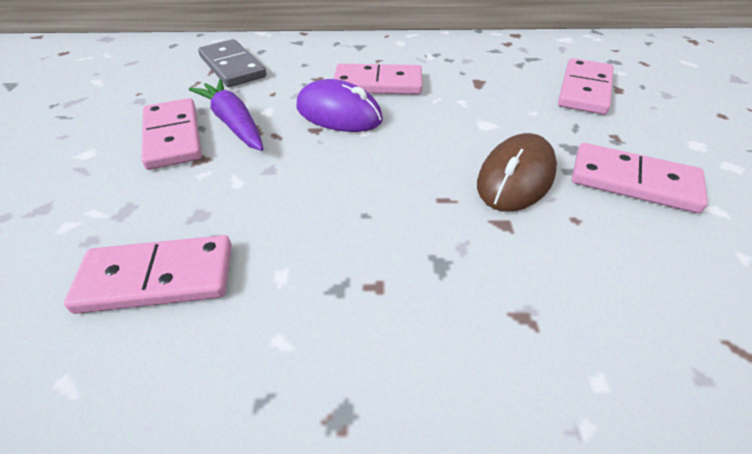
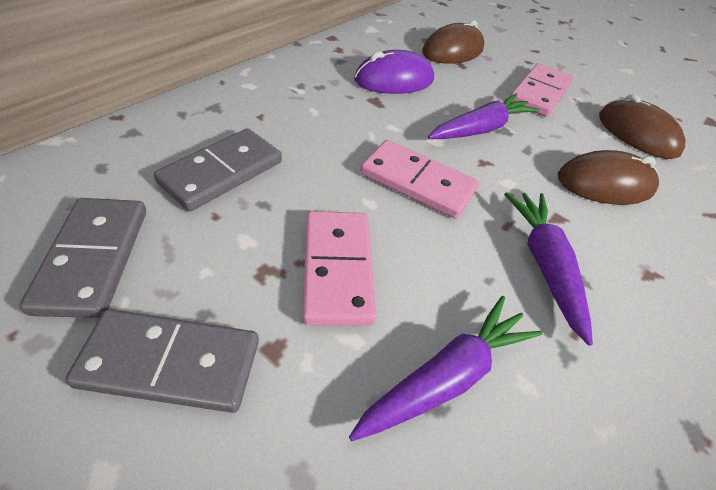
brown mouse: 1 -> 3
grey domino: 1 -> 3
pink domino: 5 -> 3
purple carrot: 1 -> 3

